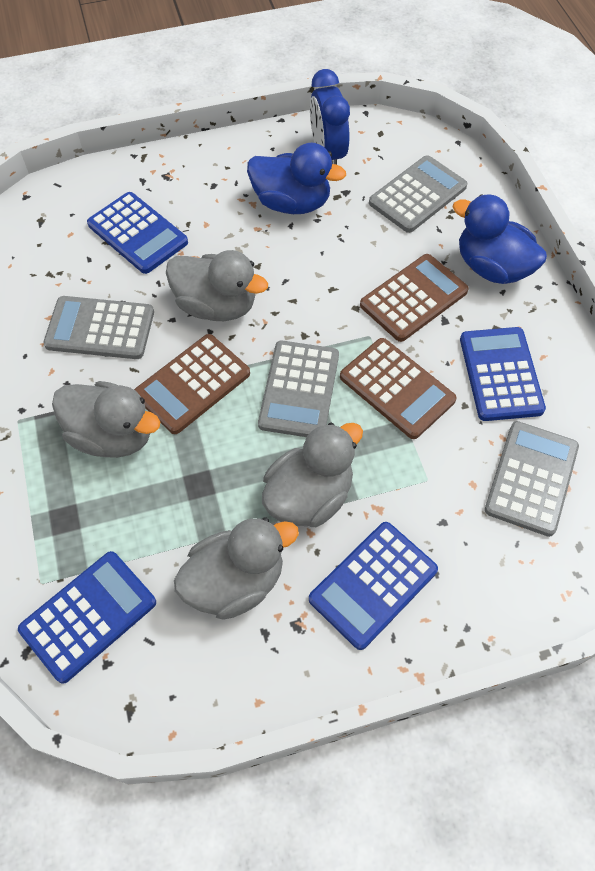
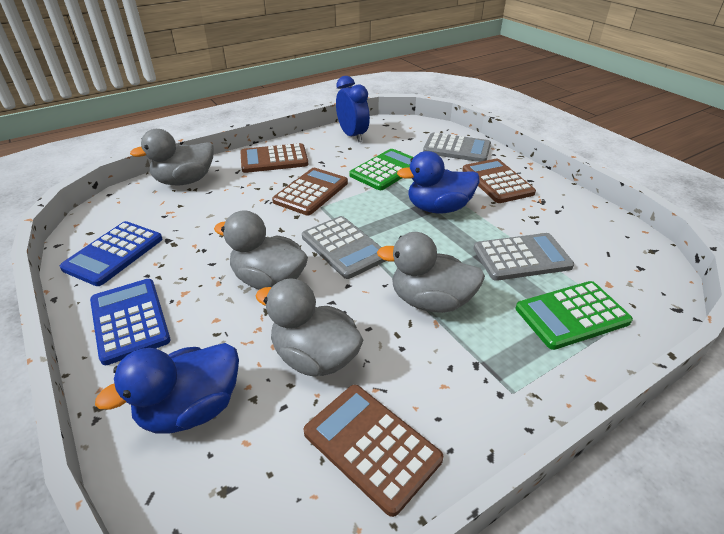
blue calculator: 4 -> 2
brown calculator: 3 -> 4
green calculator: 0 -> 2
grey calculator: 4 -> 3

